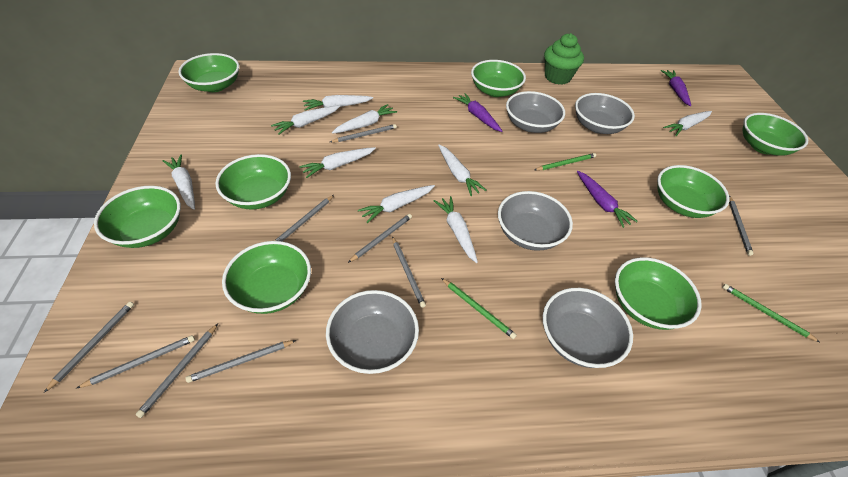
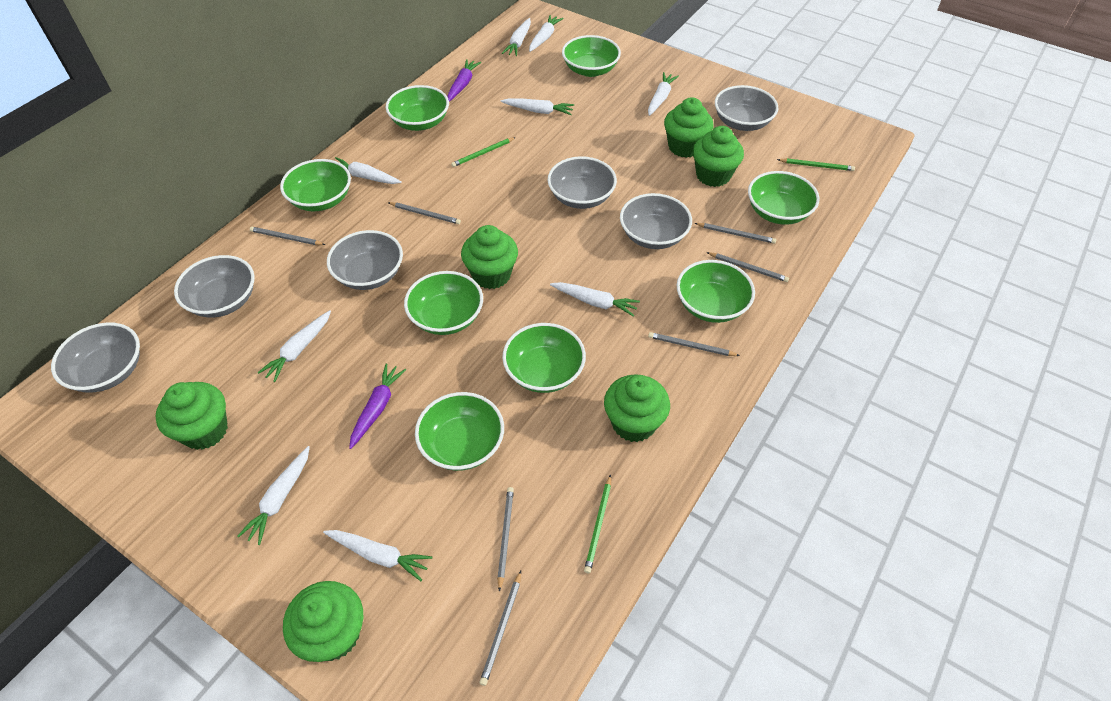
green cupcake: 1 -> 6
grey bowl: 5 -> 6
grey pencil: 9 -> 7
purple carrot: 3 -> 2

